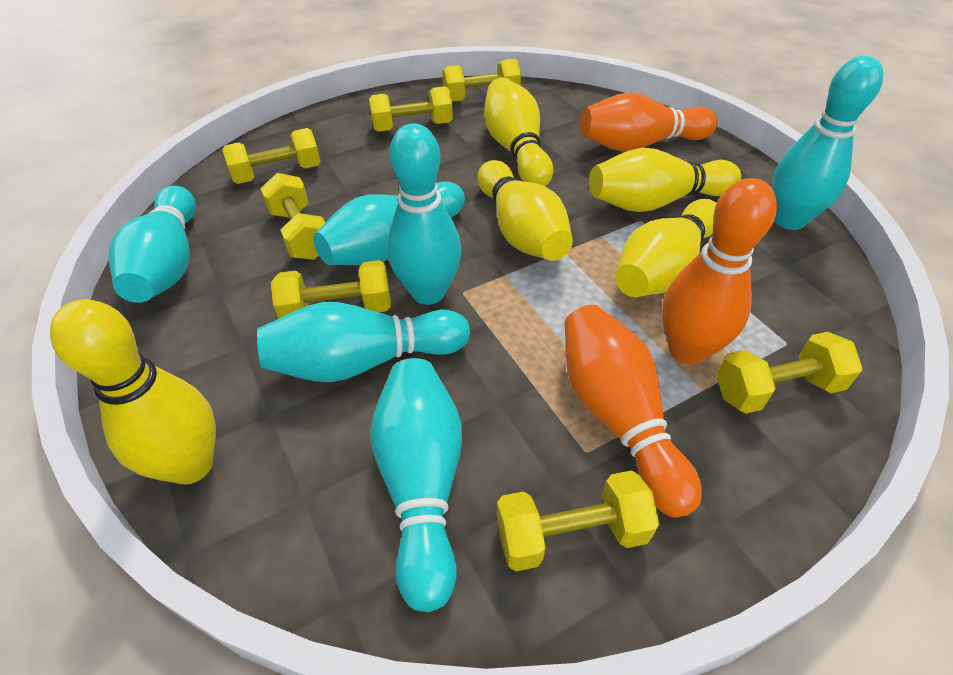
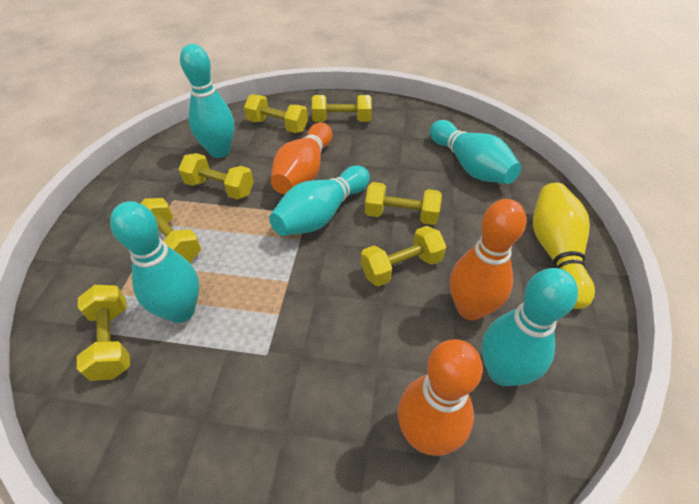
turquoise bowling pin: 6 -> 5
yellow bowling pin: 5 -> 1

